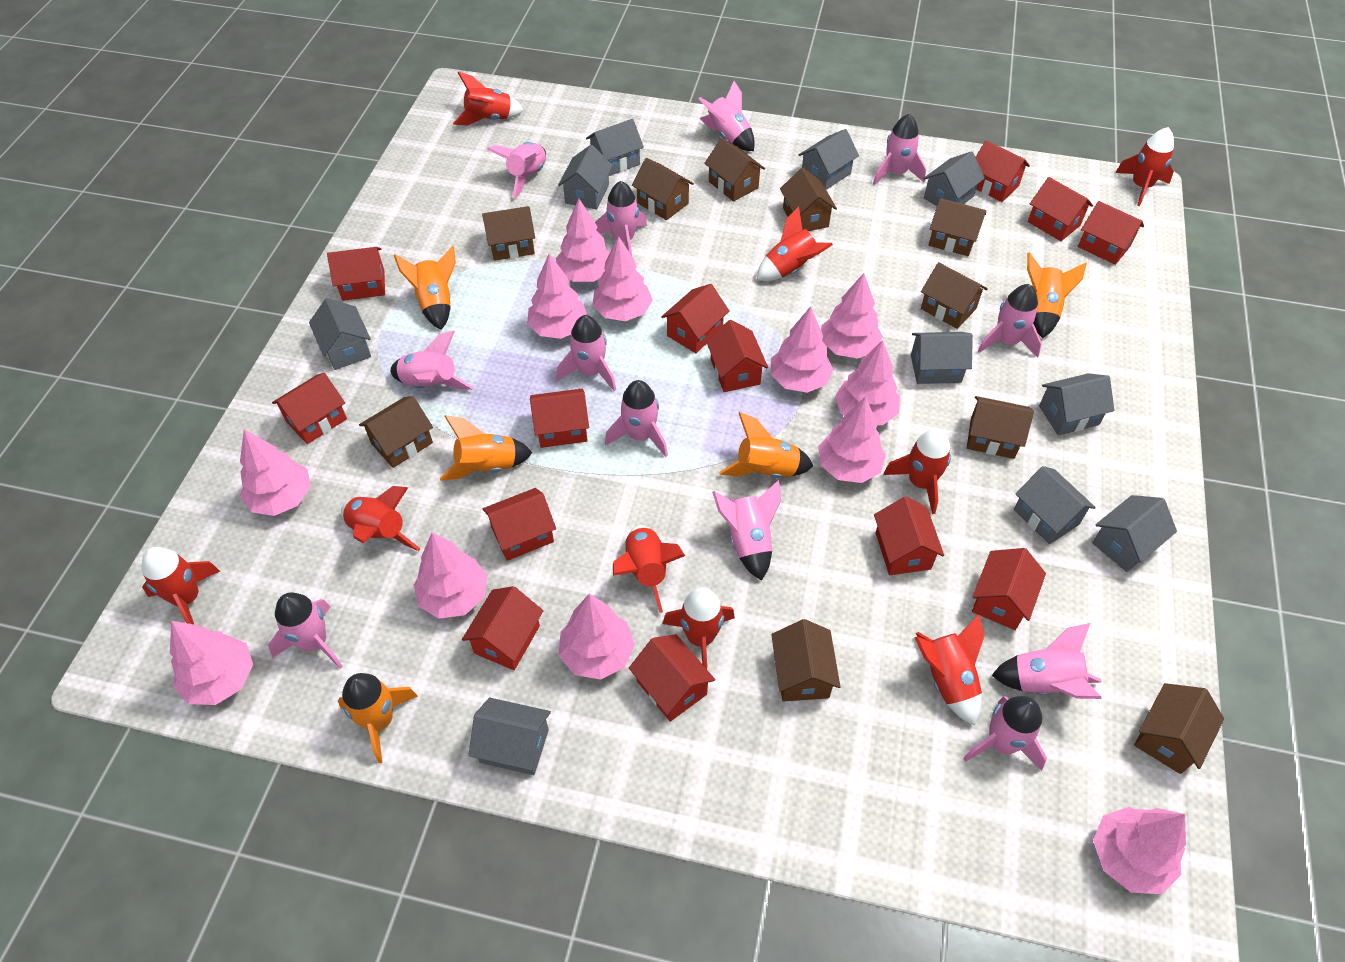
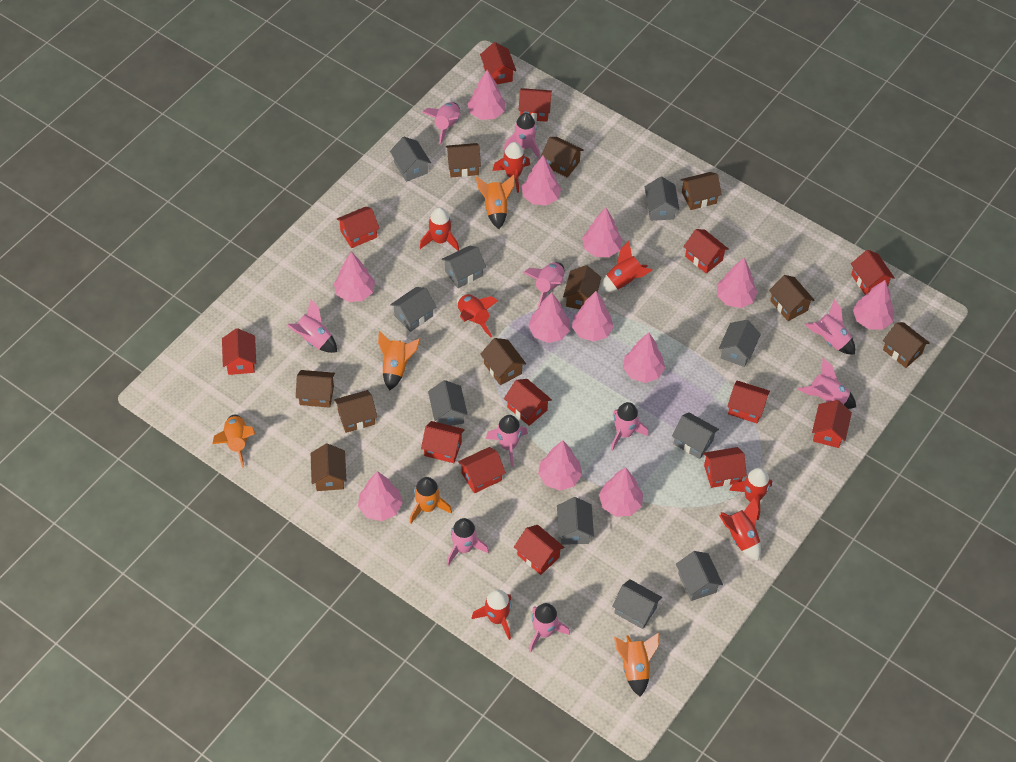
pink rocket: 12 -> 10
red rocket: 9 -> 7

